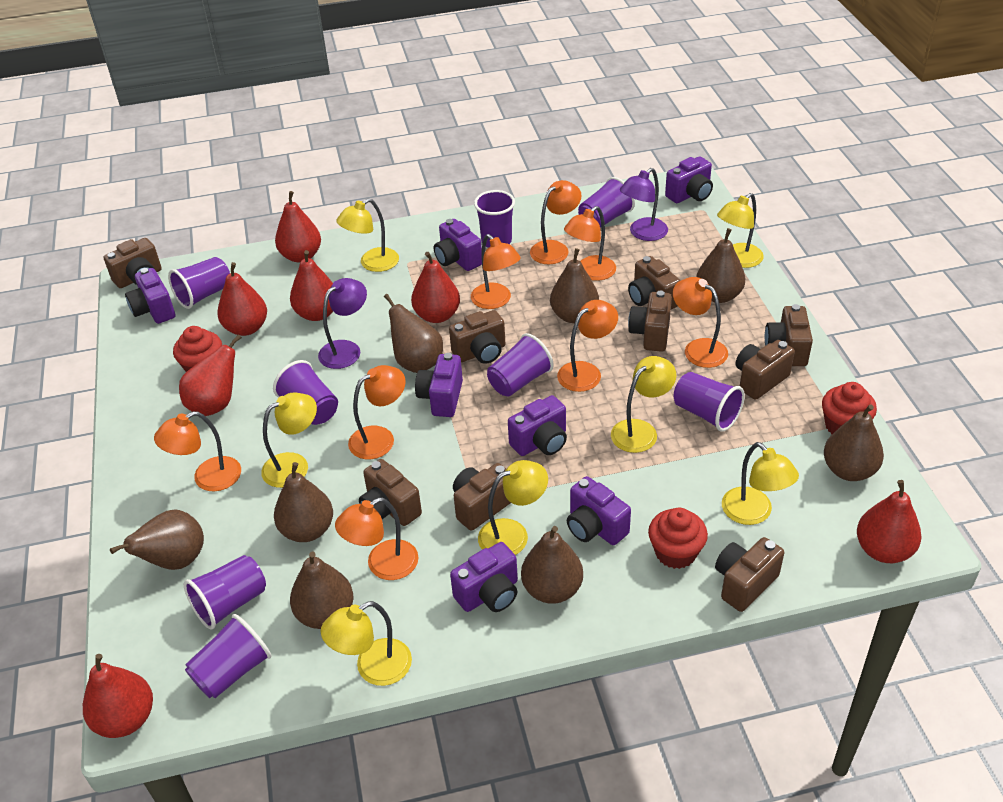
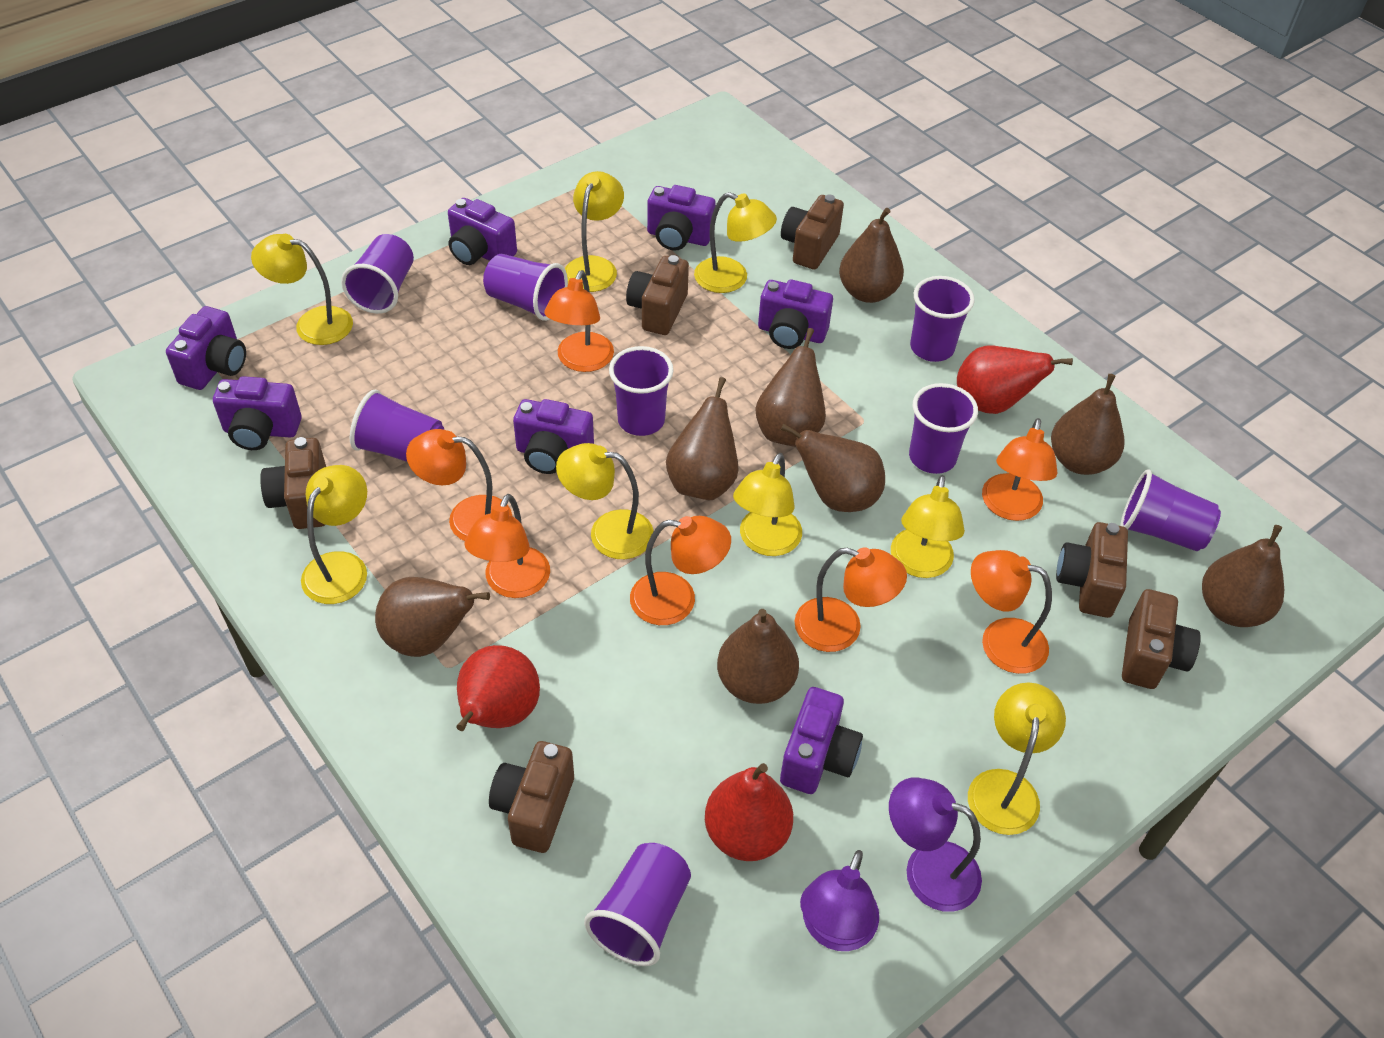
brown camera: 9 -> 6
orange lamp: 8 -> 7
red cupcake: 3 -> 0
red pear: 7 -> 3
yellow lamp: 7 -> 8

